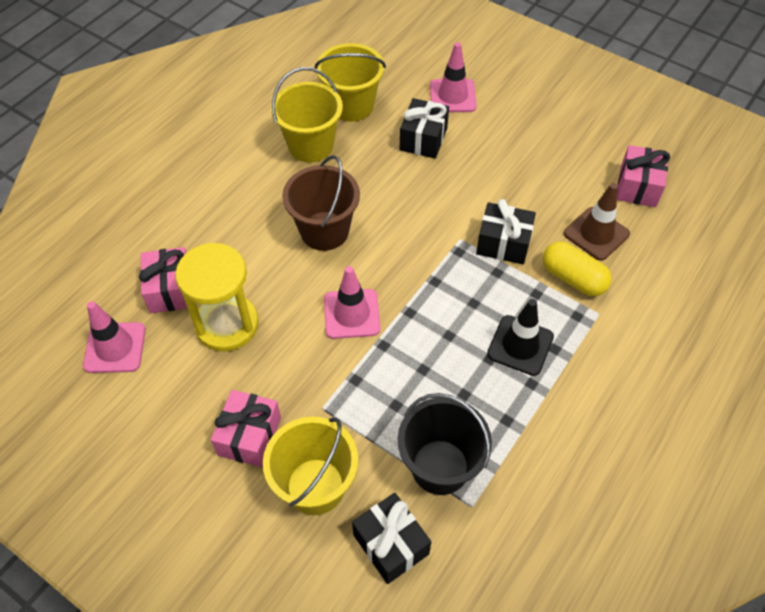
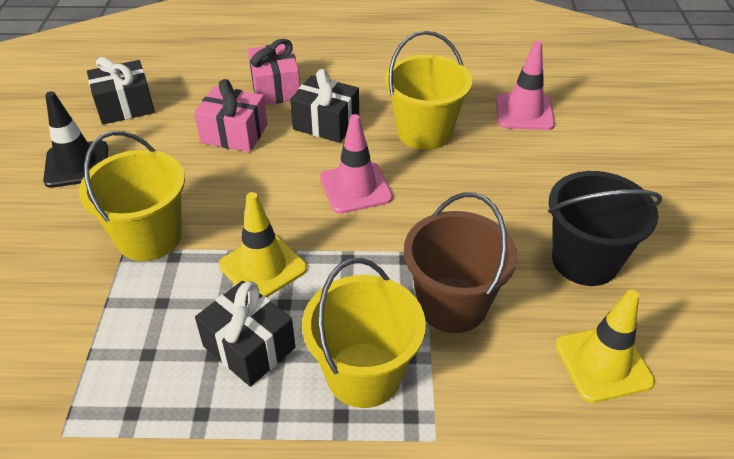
brown traffic cone: 1 -> 0
pink gift: 3 -> 2
pink traffic cone: 3 -> 2
yellow capsule: 1 -> 0
yellow hourglass: 1 -> 0
yellow traffic cone: 0 -> 2

